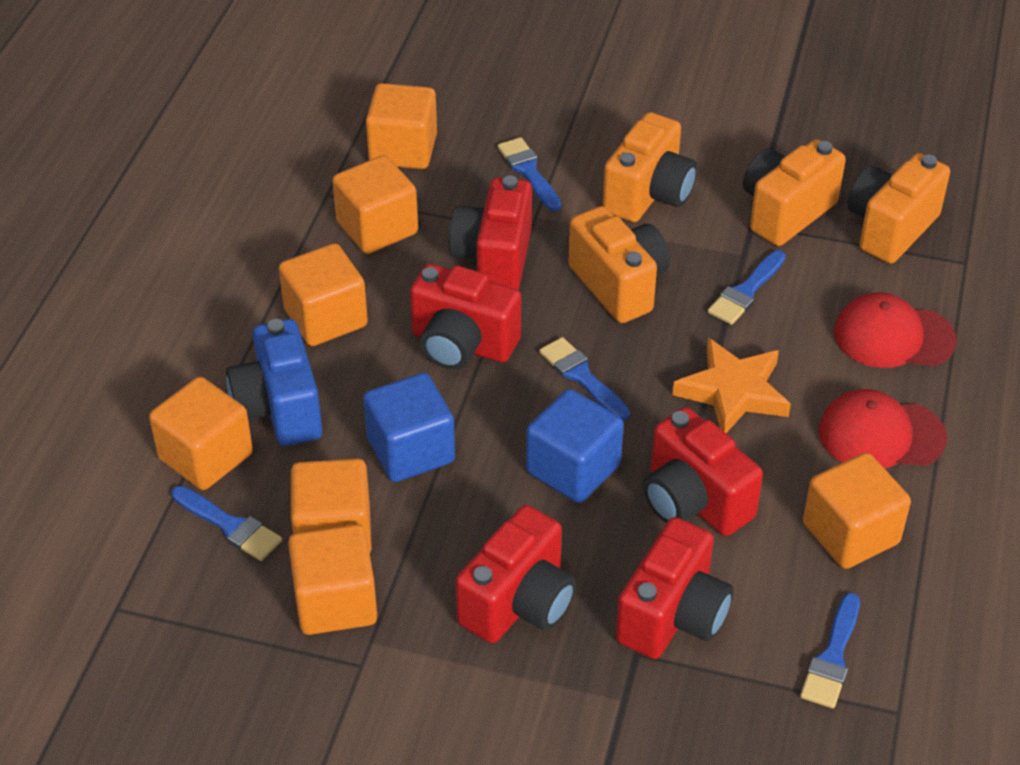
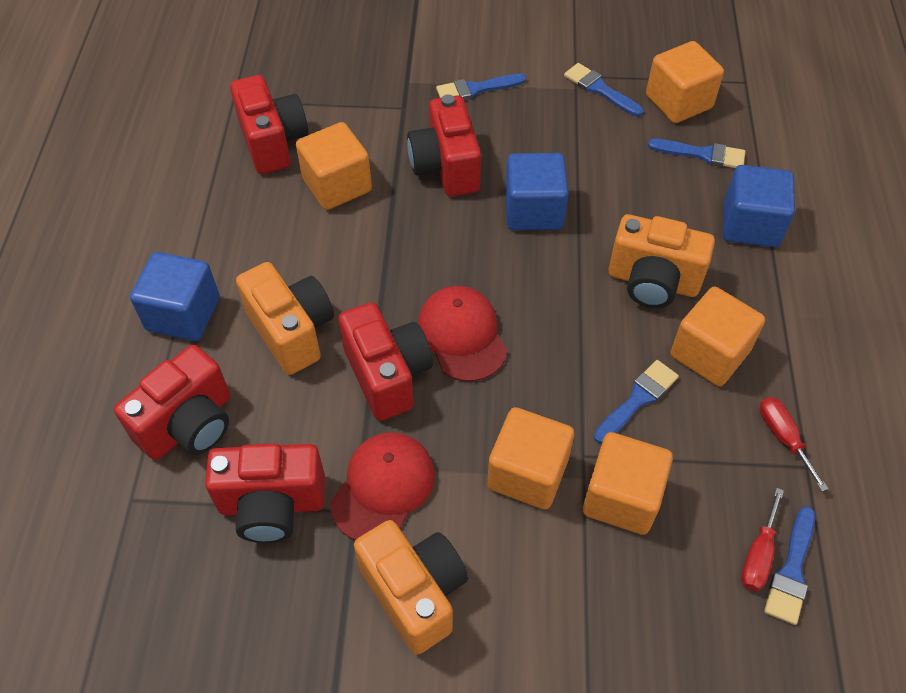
blue camera: 1 -> 0
blue cube: 2 -> 3
orange camera: 4 -> 3
orange cube: 7 -> 5
orange star: 1 -> 0
red screwdriver: 0 -> 2

